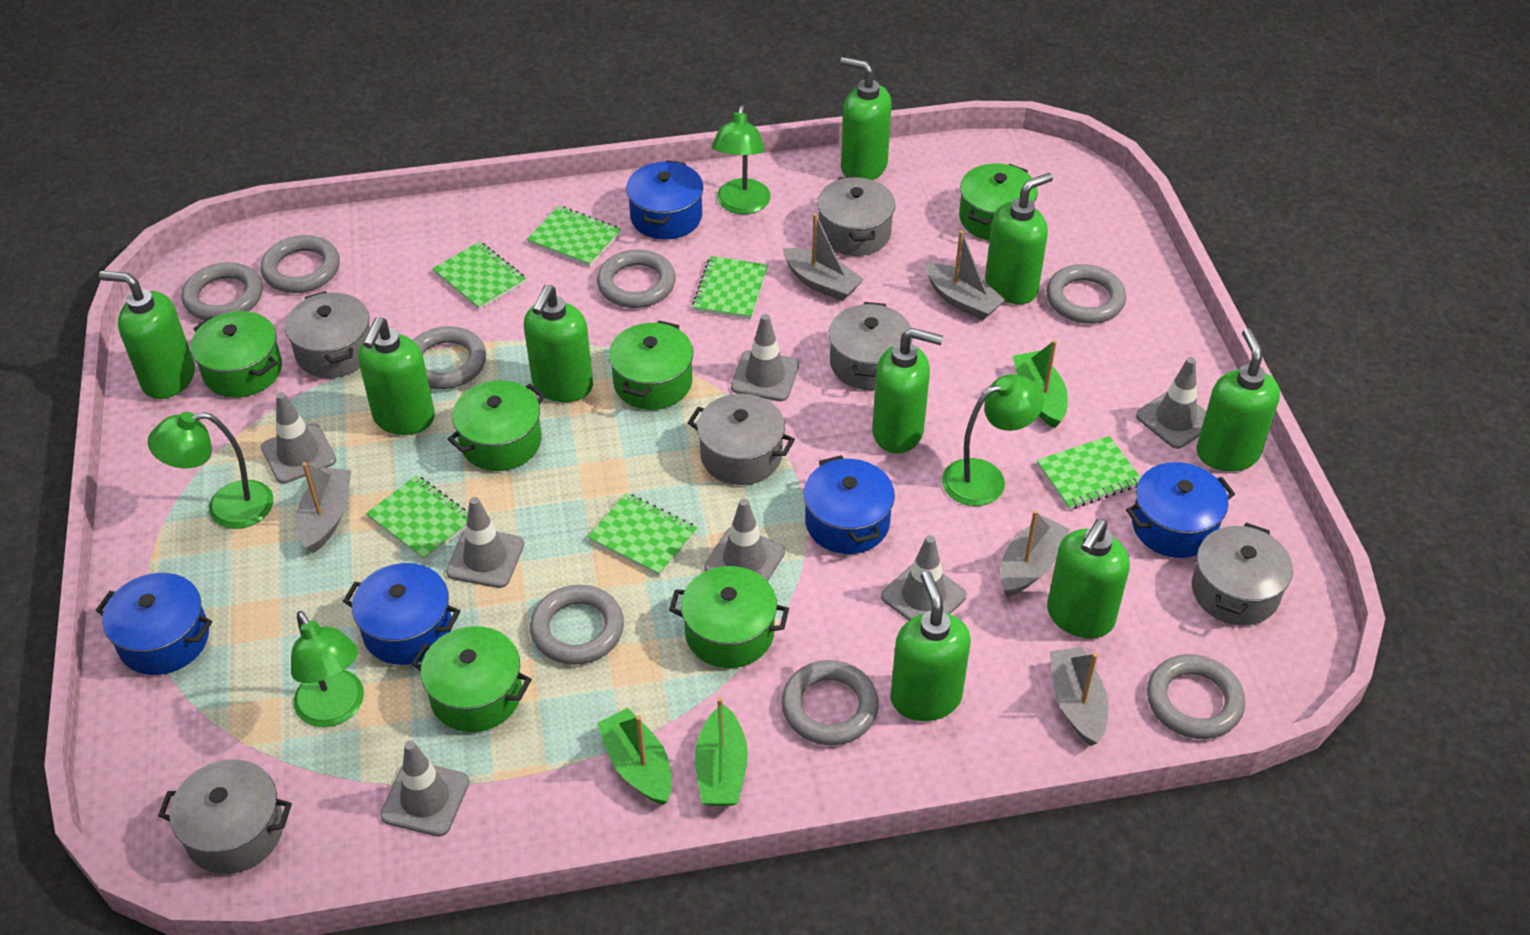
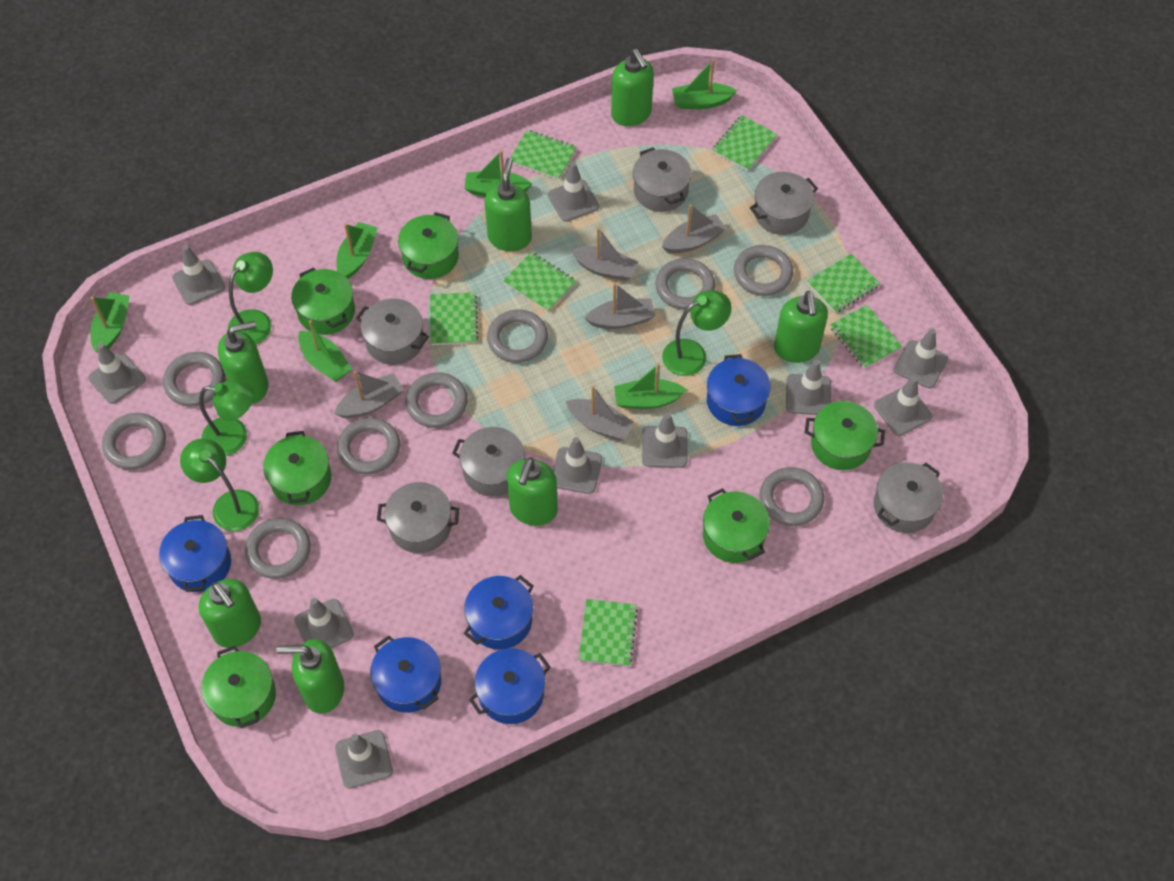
green boat: 3 -> 6
green notebook: 6 -> 7
green soap dispenser: 9 -> 7
grey ring: 8 -> 9
grey traffic cone: 7 -> 10

